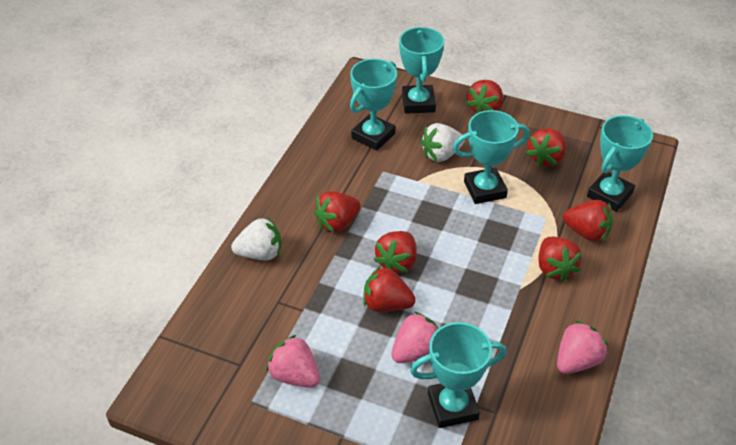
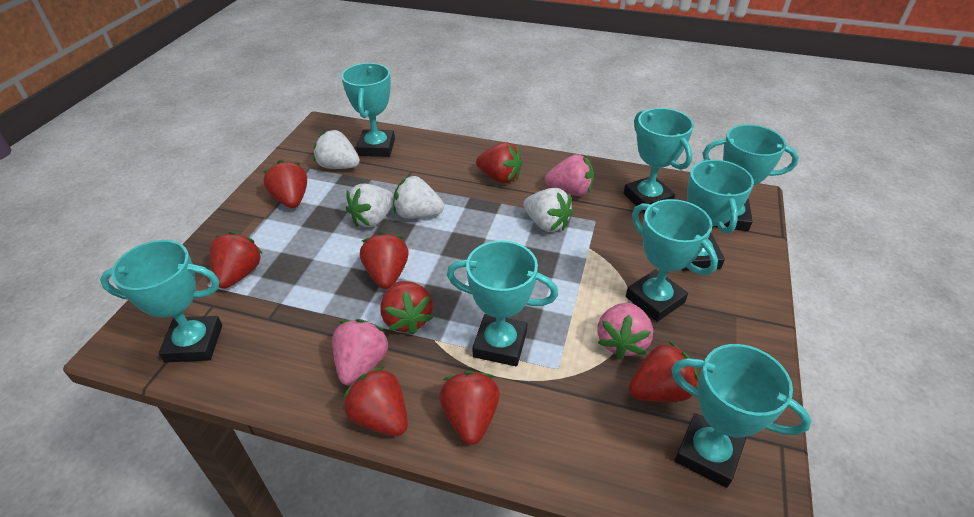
red strawberry: 7 -> 8
turquoise trophy: 5 -> 8
white strawberry: 2 -> 4

